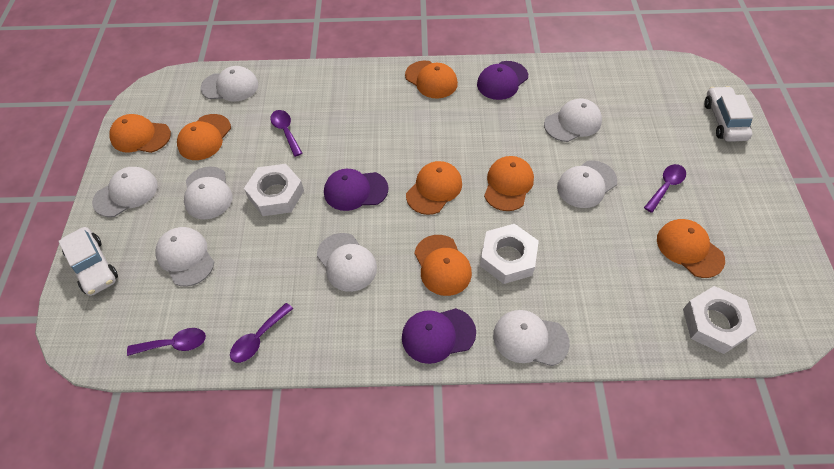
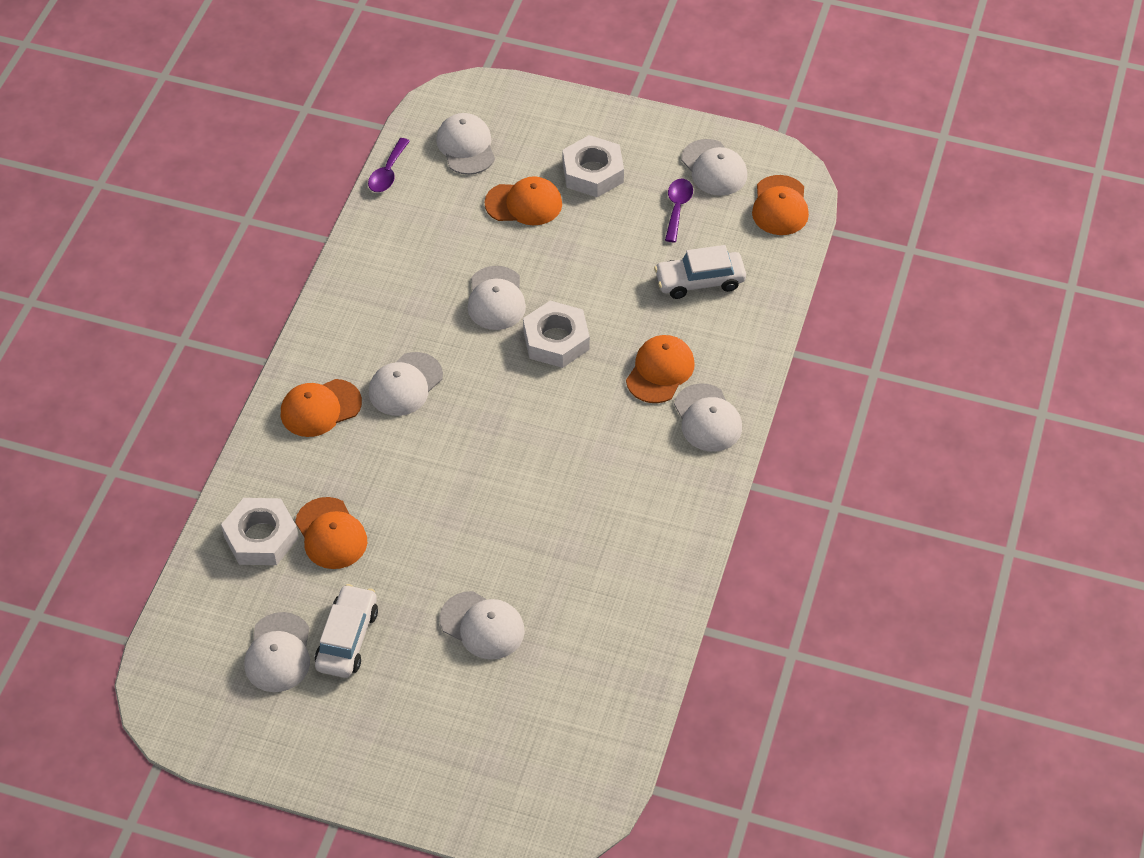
orange cap: 7 -> 5
purple cap: 3 -> 0
purple spoon: 4 -> 2
white cap: 8 -> 7

